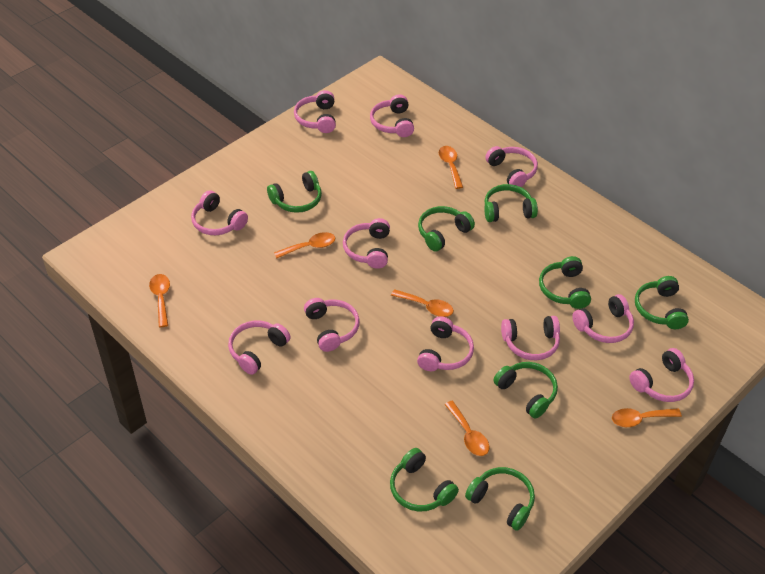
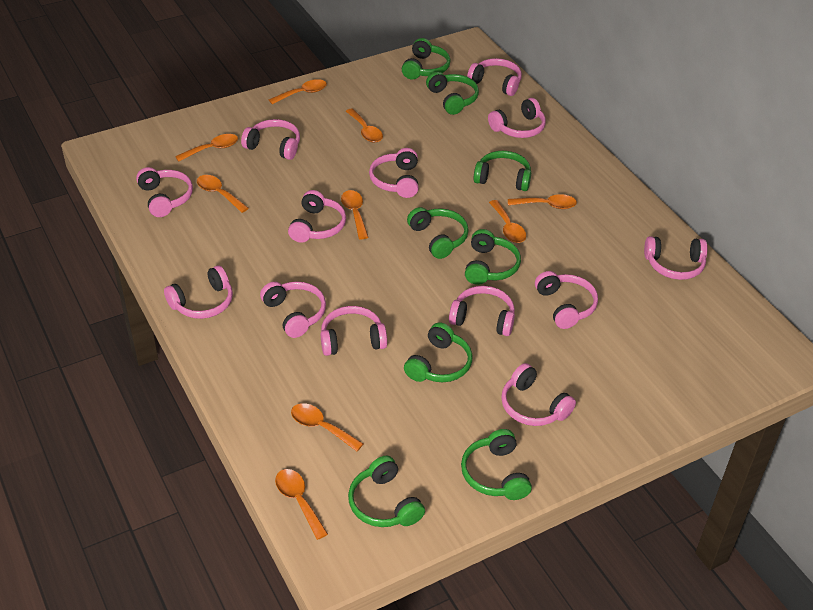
orange spoon: 6 -> 9
pink headphones: 11 -> 13

